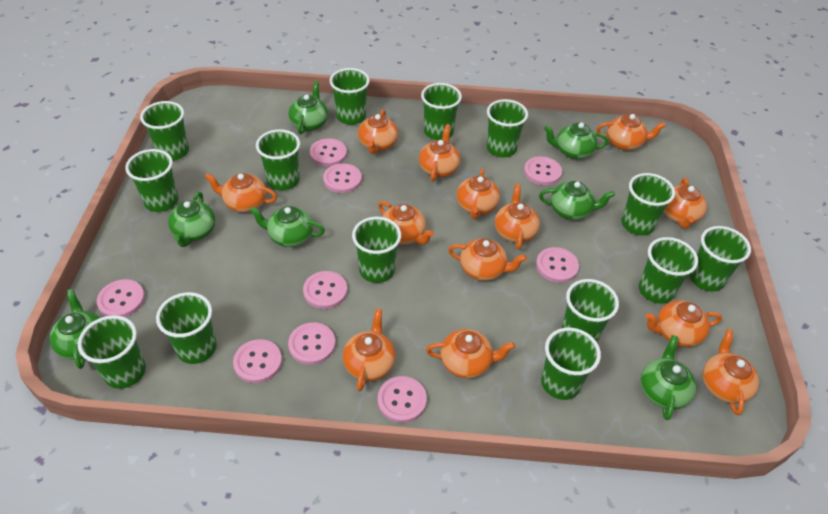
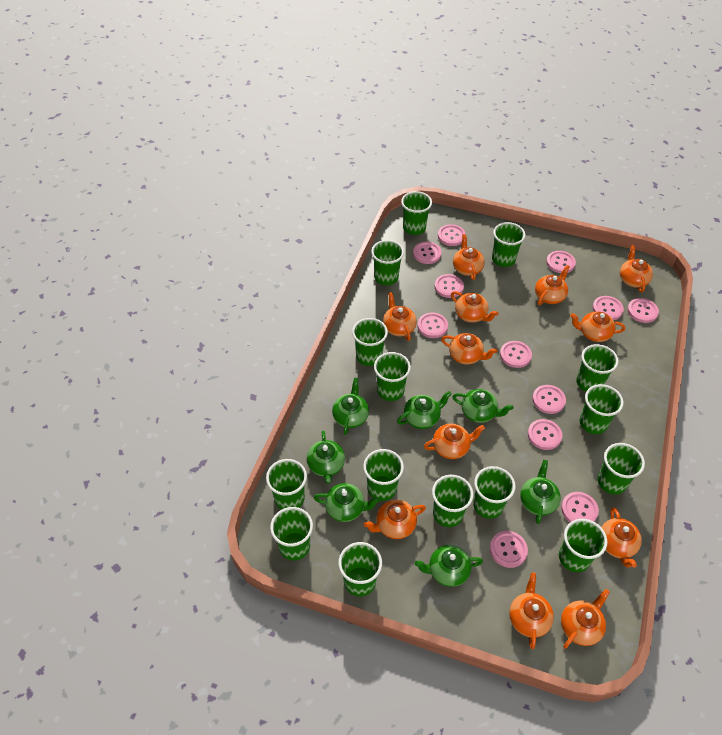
green cup: 14 -> 15
orange teapot: 13 -> 12
pink button: 9 -> 12

